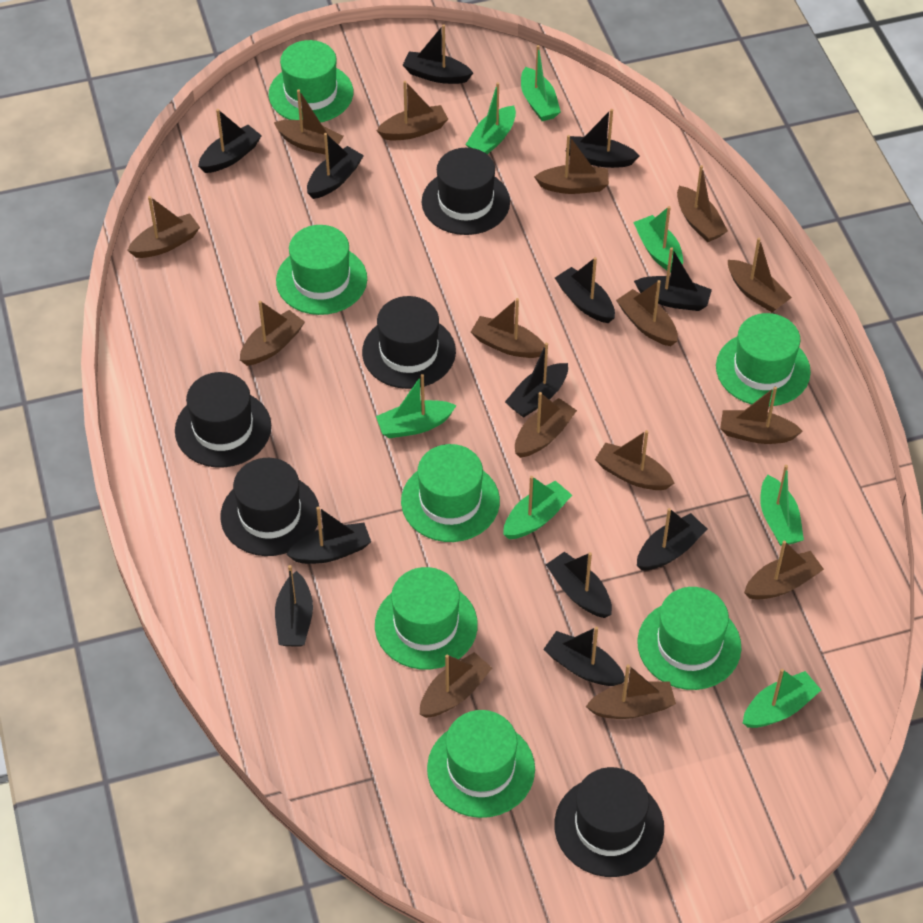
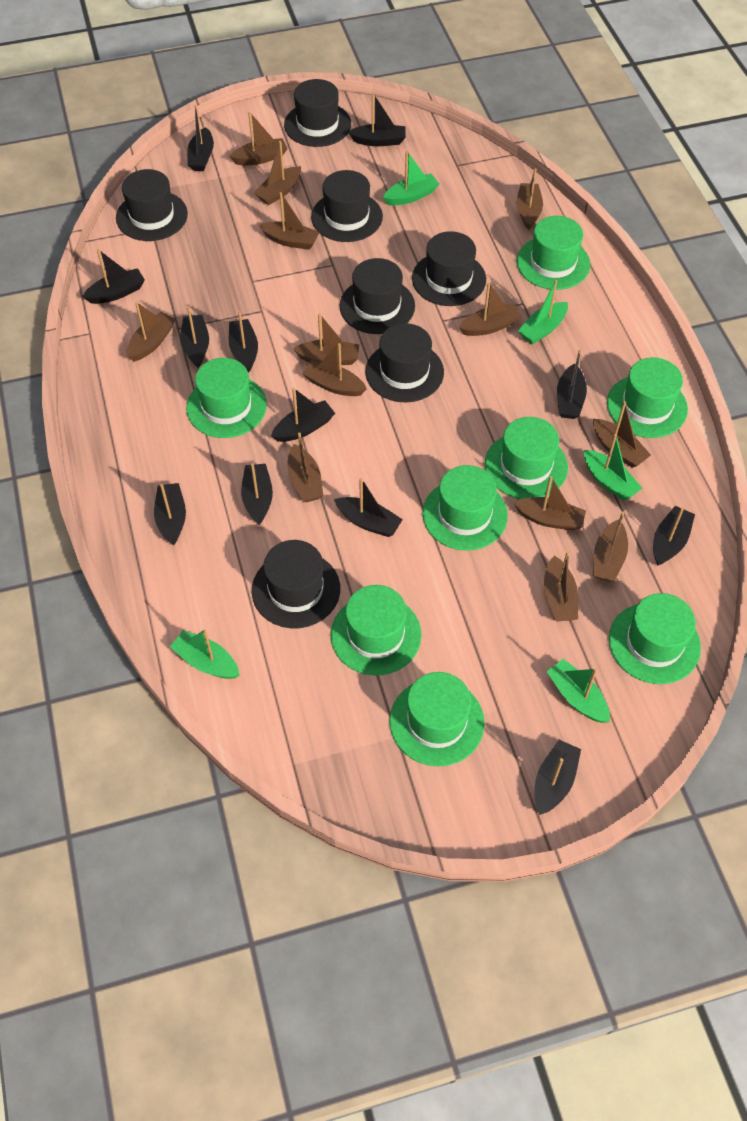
black hat: 5 -> 7
brown boat: 15 -> 13
green boat: 7 -> 5
green hat: 7 -> 8

